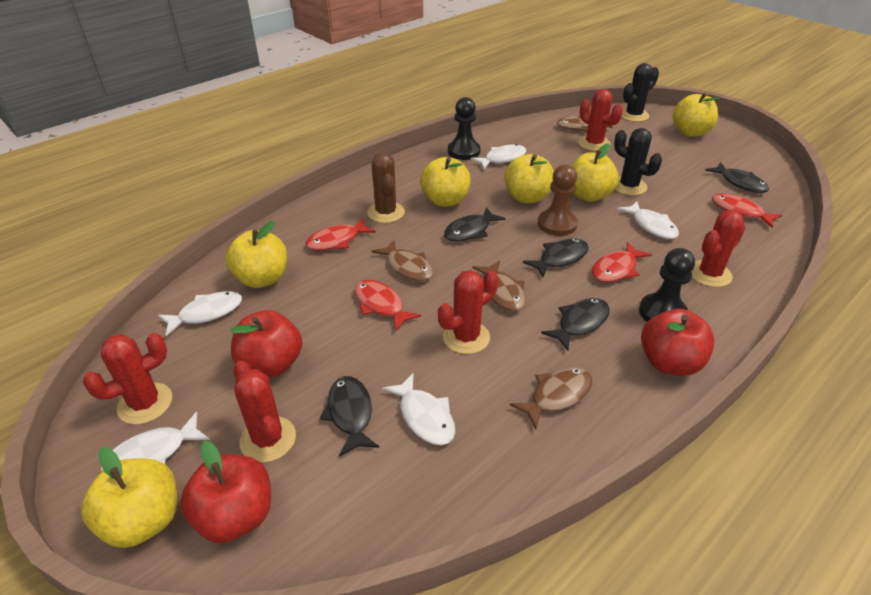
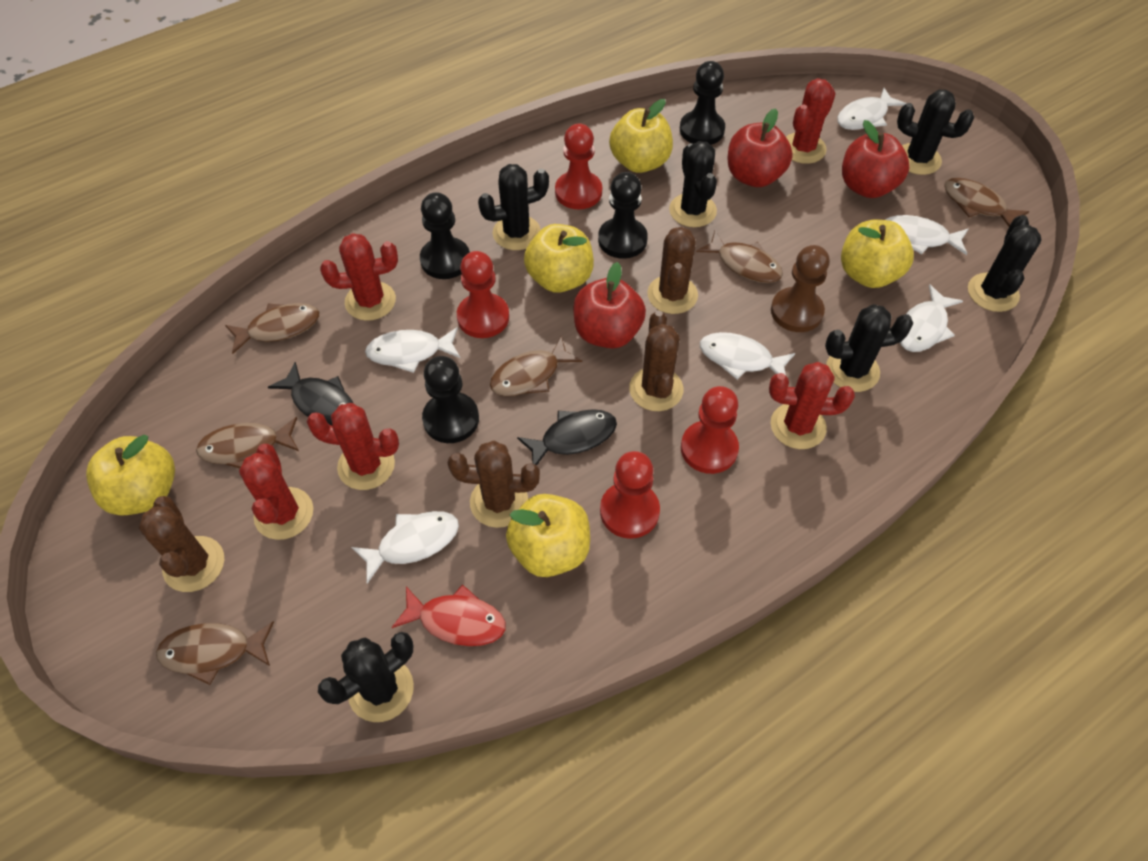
black cactus: 2 -> 6
black fish: 5 -> 2
black pawn: 2 -> 4
brown cactus: 1 -> 4
brown fish: 4 -> 6
red fish: 4 -> 1
red pawn: 0 -> 4
white fish: 5 -> 6
yellow apple: 6 -> 5

